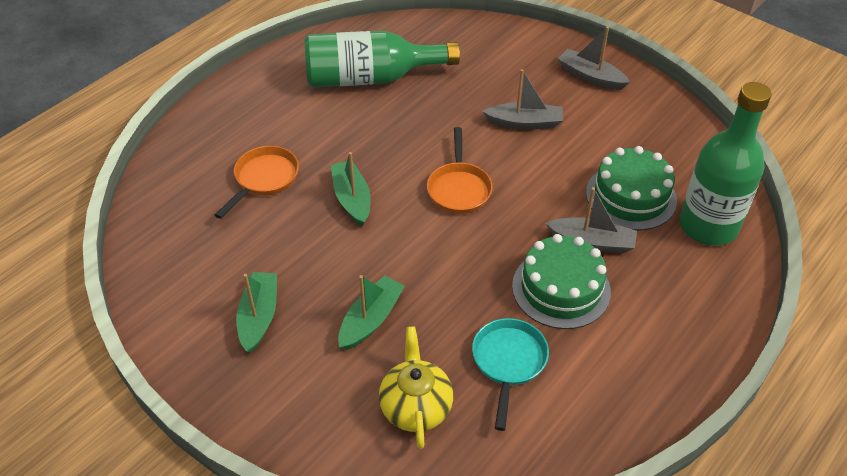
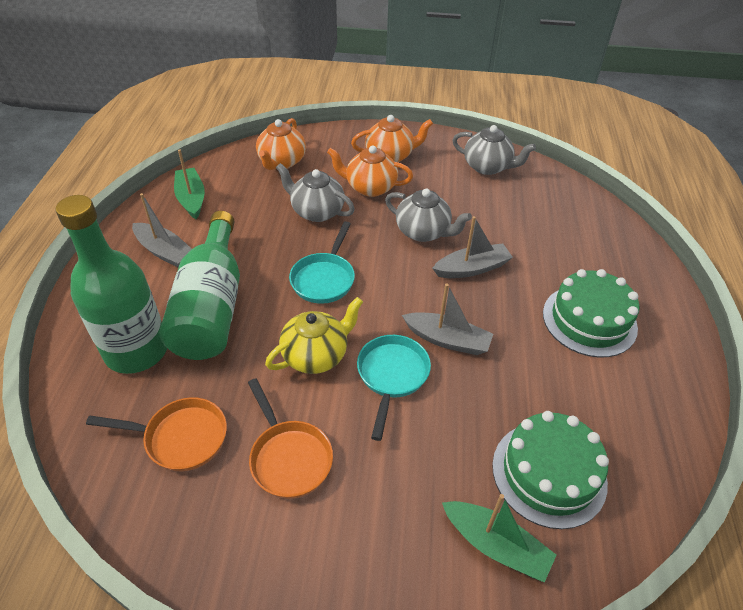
green boat: 3 -> 2
grey teapot: 0 -> 3
orange teapot: 0 -> 3
turquoise pan: 1 -> 2

